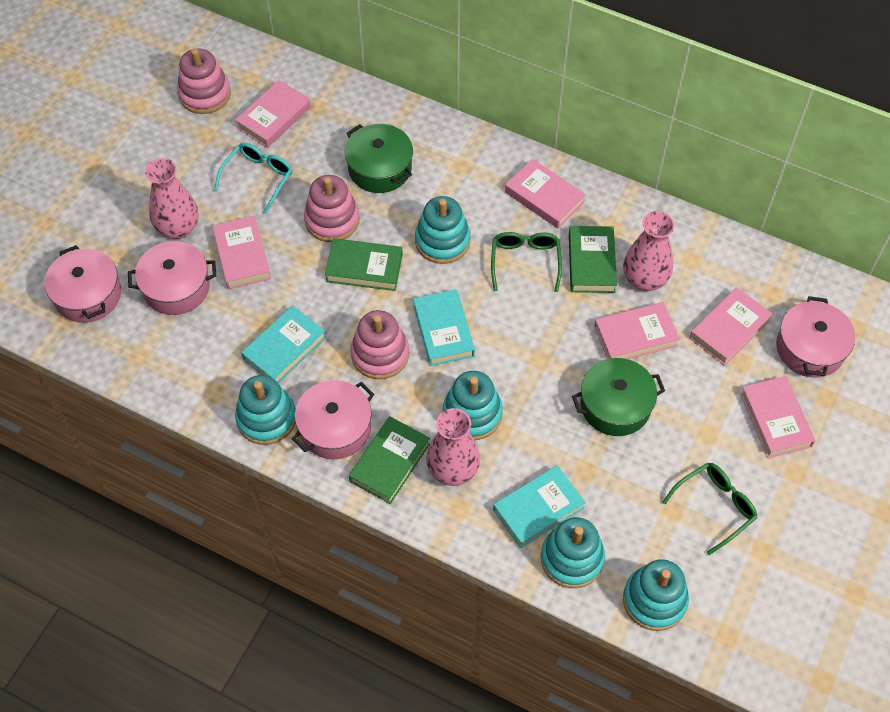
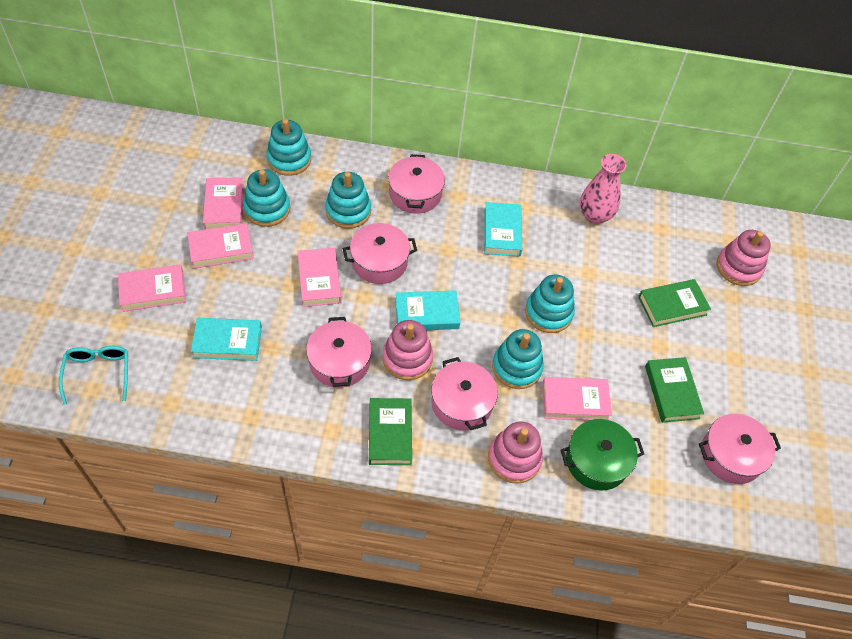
green glasses: 2 -> 0
green pot: 2 -> 1
pink book: 6 -> 5
pink pot: 4 -> 5
pink vase: 3 -> 1

